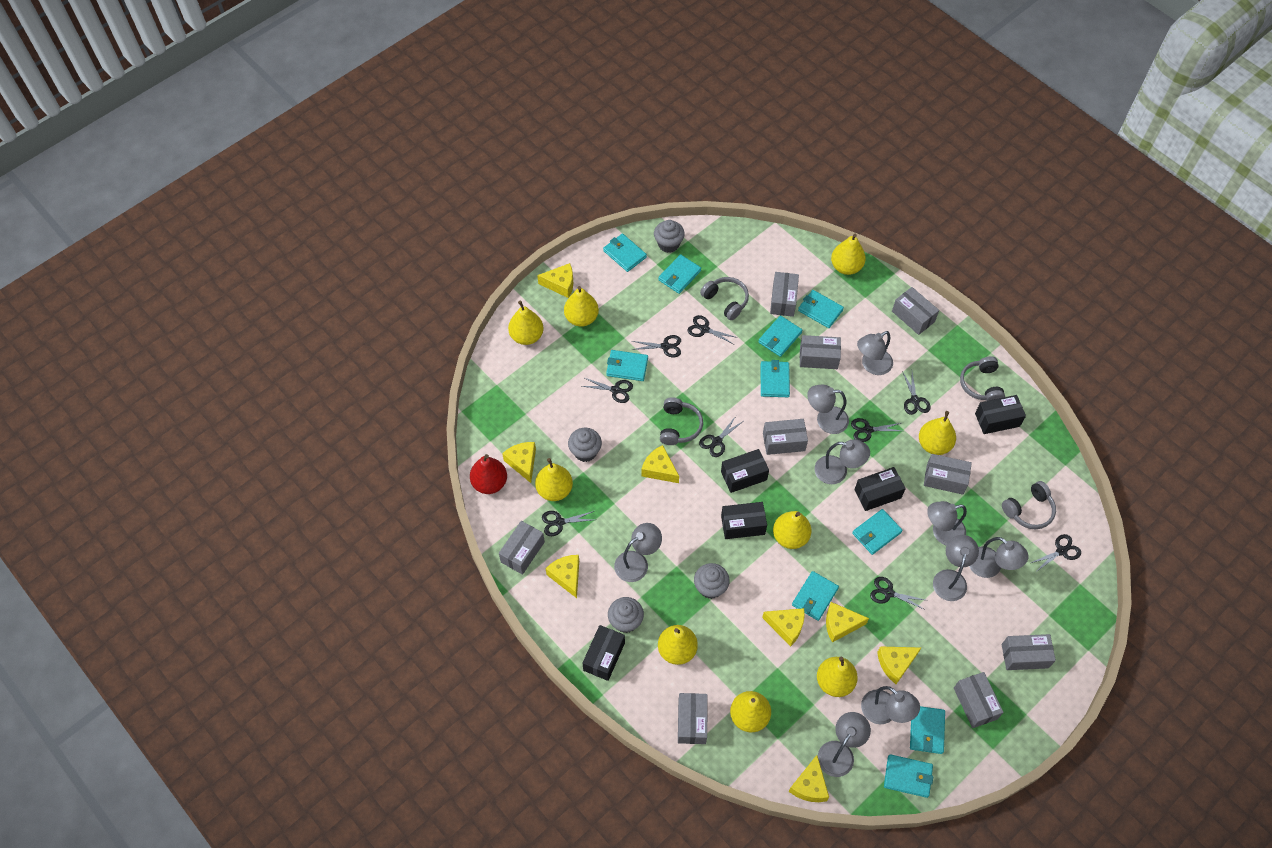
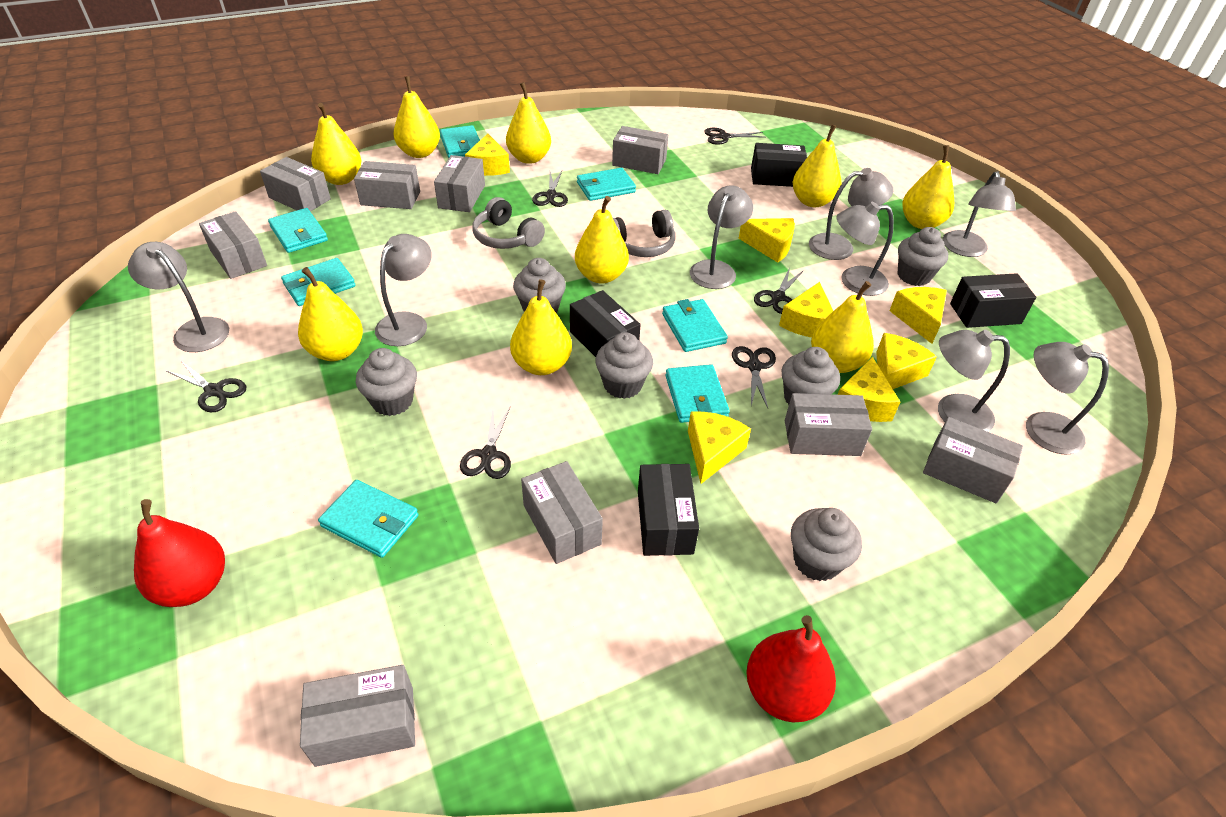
black box: 5 -> 4
black scissors: 9 -> 6
grey cupcake: 4 -> 6
grey headphones: 4 -> 2
grey lamp: 9 -> 8
red pear: 1 -> 2
turquoise wallet: 10 -> 7
yellow cheese: 8 -> 7

